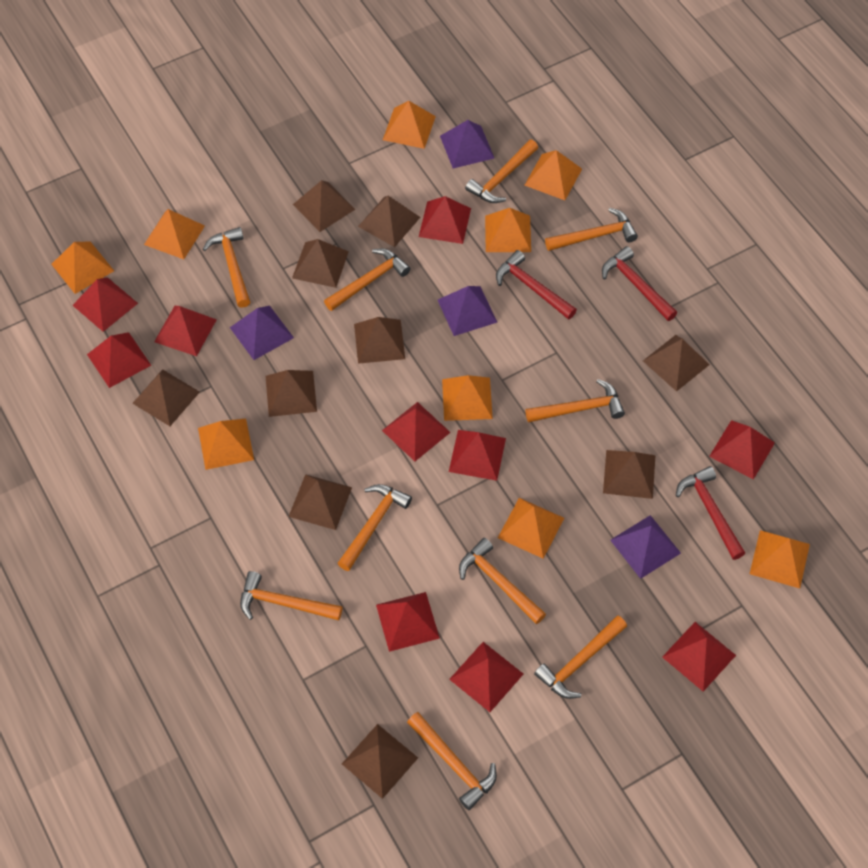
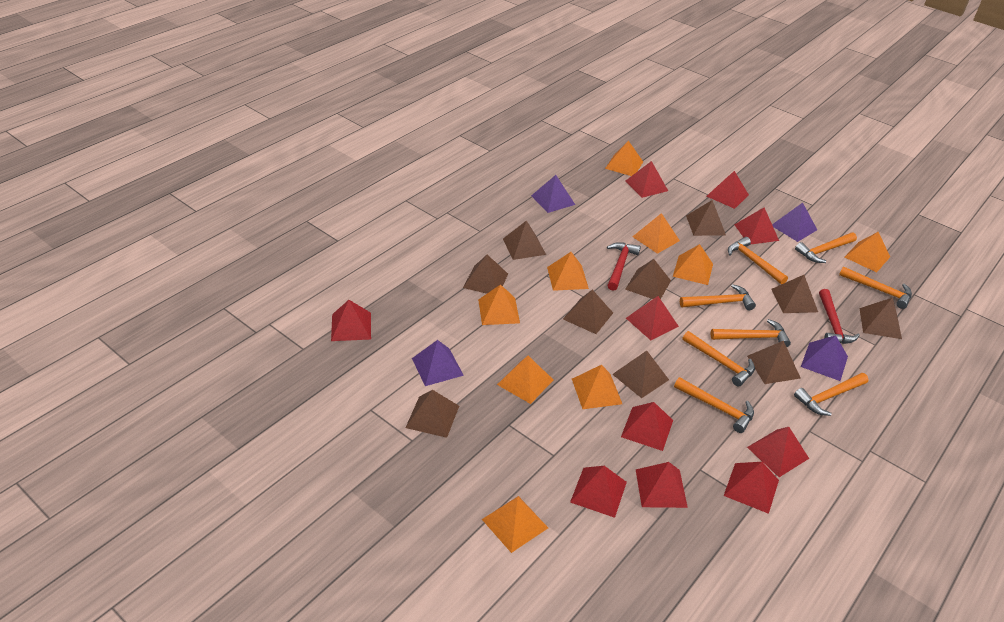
orange hammer: 10 -> 8
red hammer: 3 -> 2

